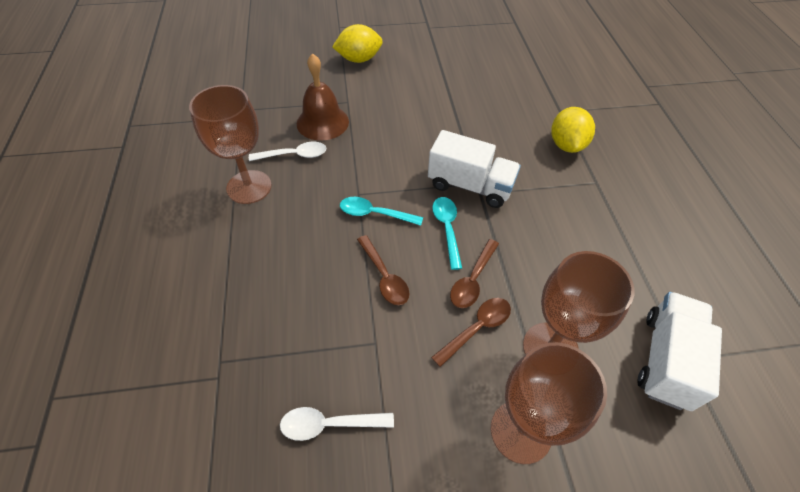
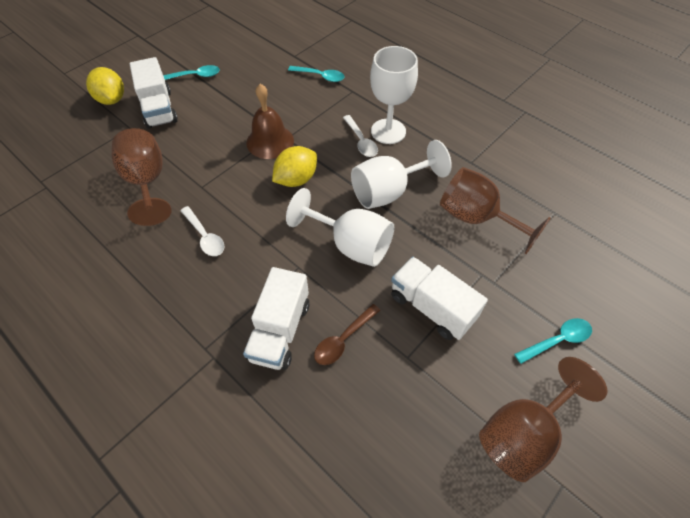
brown spoon: 3 -> 1
turquoise spoon: 2 -> 3
white goblet: 0 -> 3
white truck: 2 -> 3

